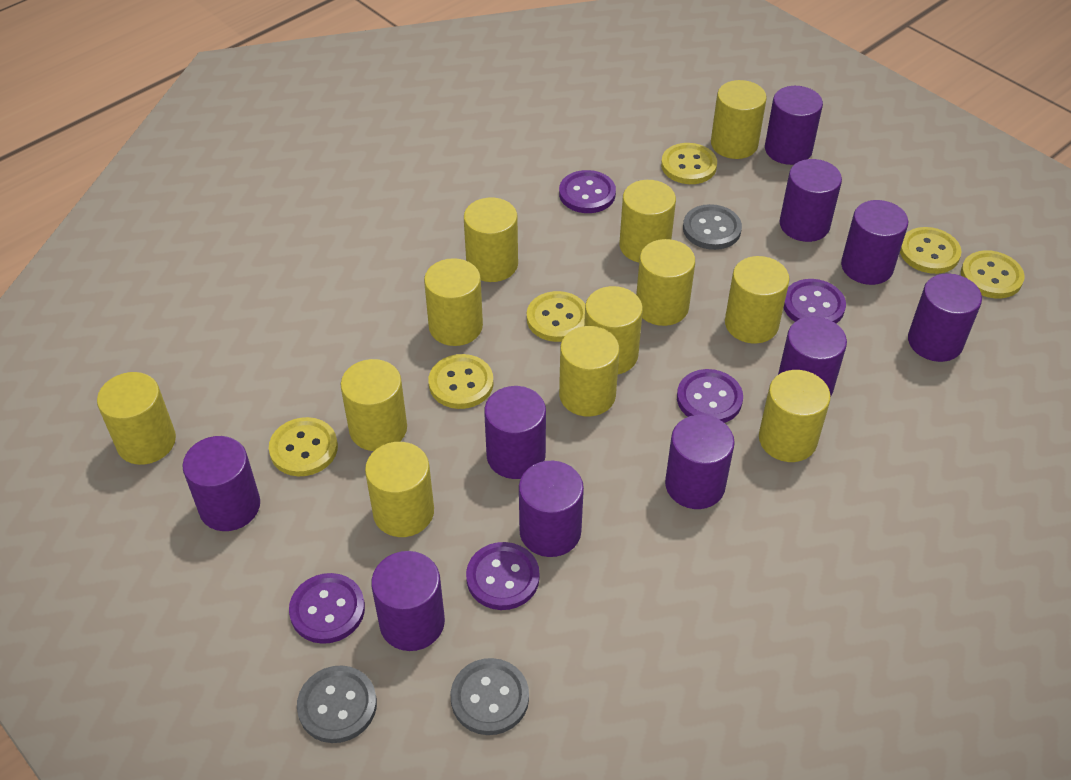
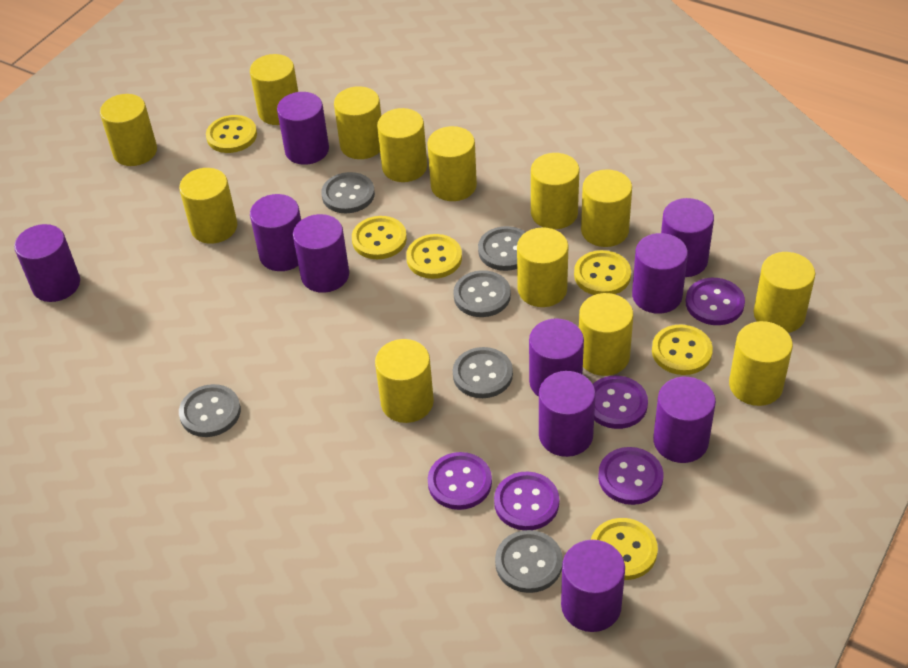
grey button: 3 -> 6
yellow cylinder: 12 -> 13

